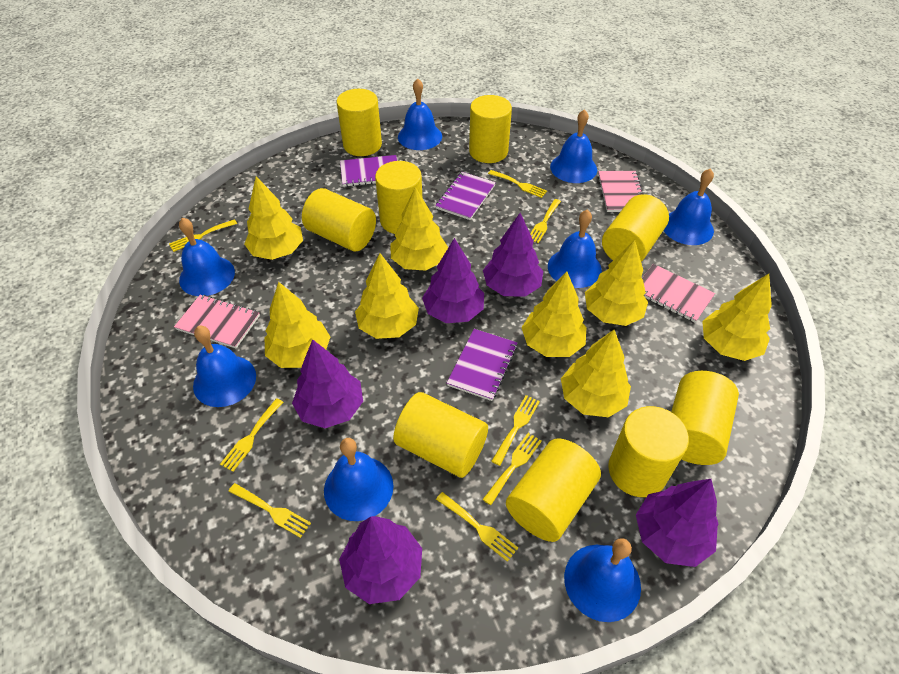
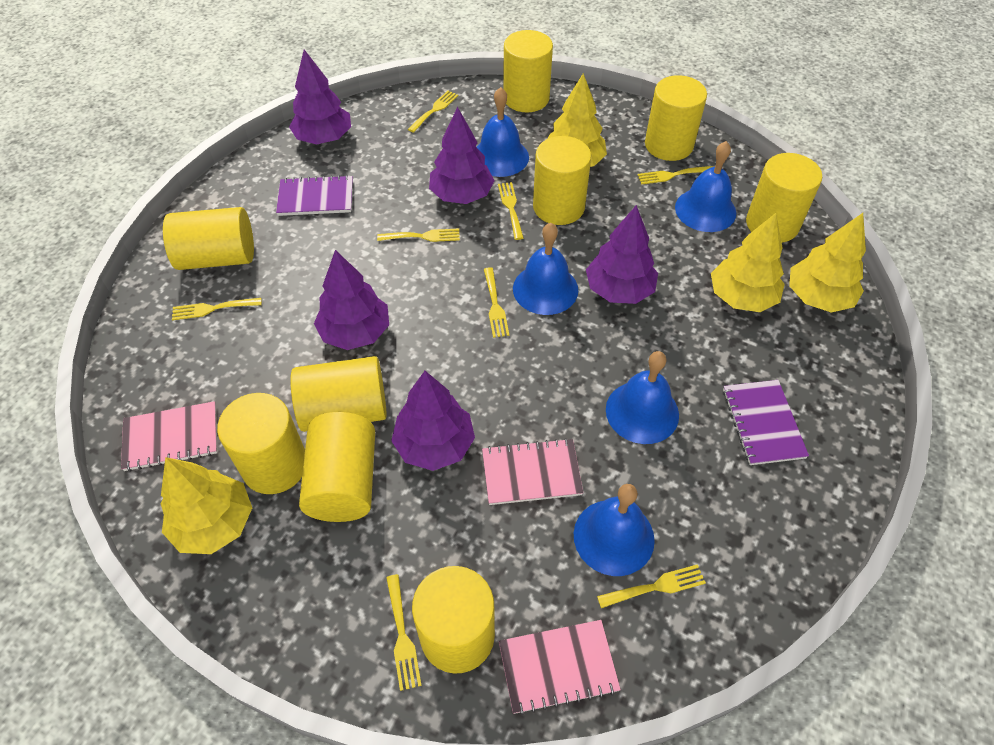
blue bell: 8 -> 5
purple notebook: 3 -> 2
yellow tree: 8 -> 4

